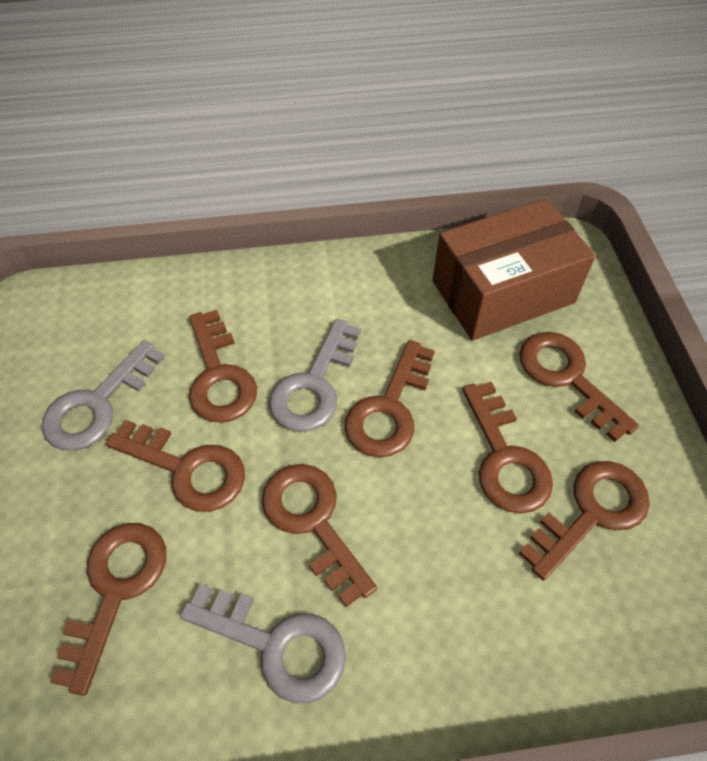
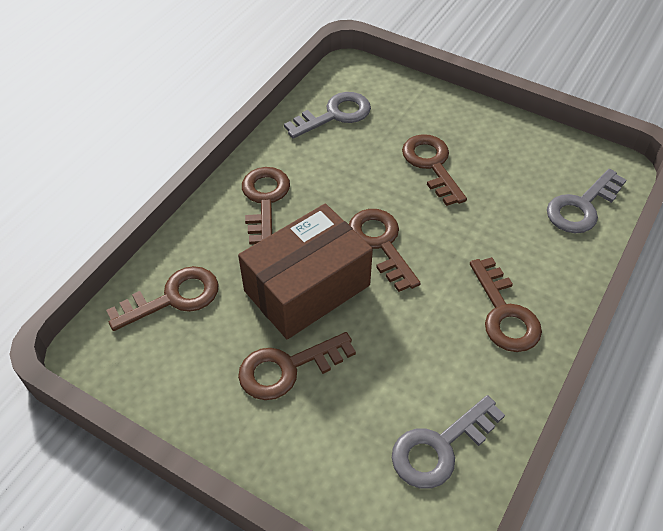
brown key: 8 -> 6

